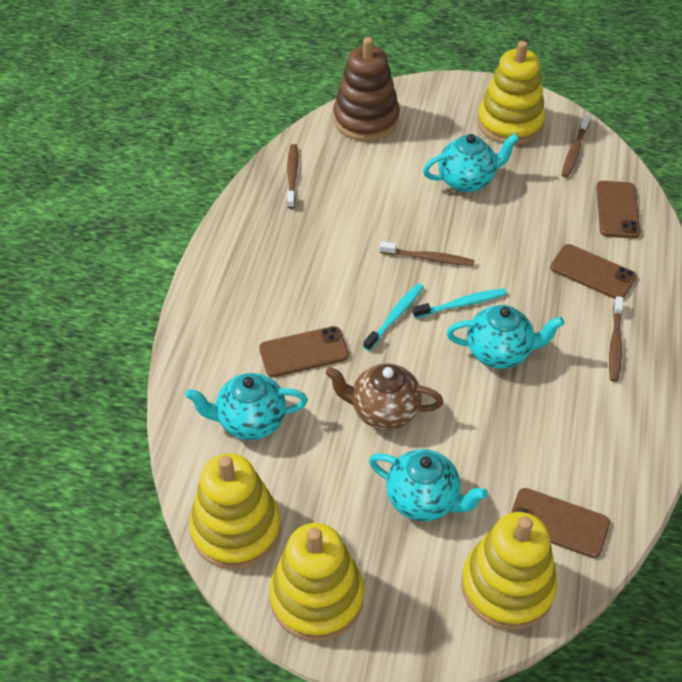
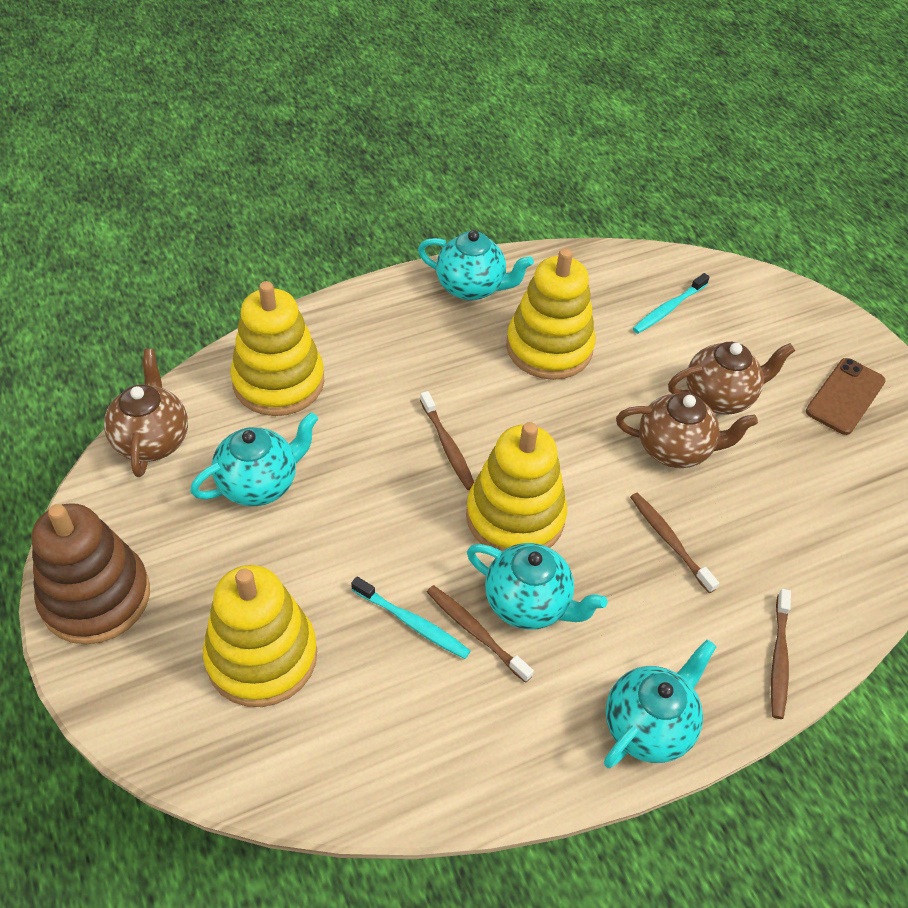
brown phone: 4 -> 1
brown teapot: 1 -> 3

